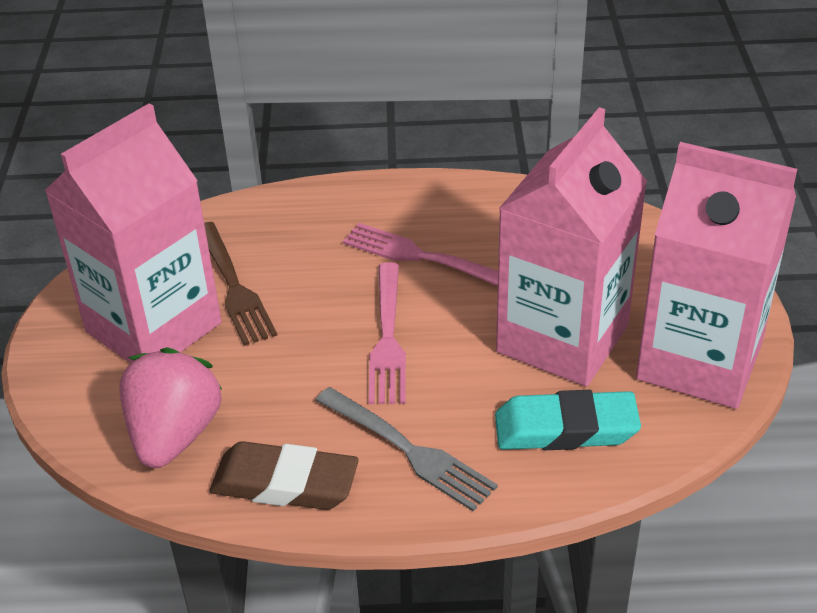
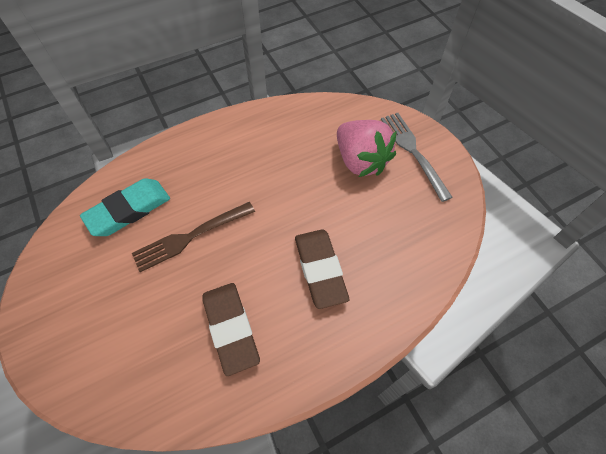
brown eraser: 1 -> 2
pink carton: 3 -> 0
pink fork: 2 -> 0

